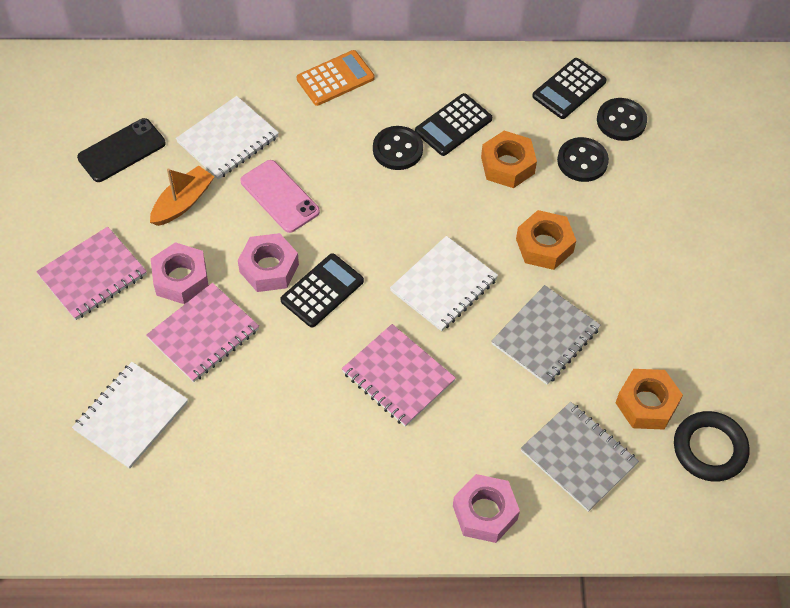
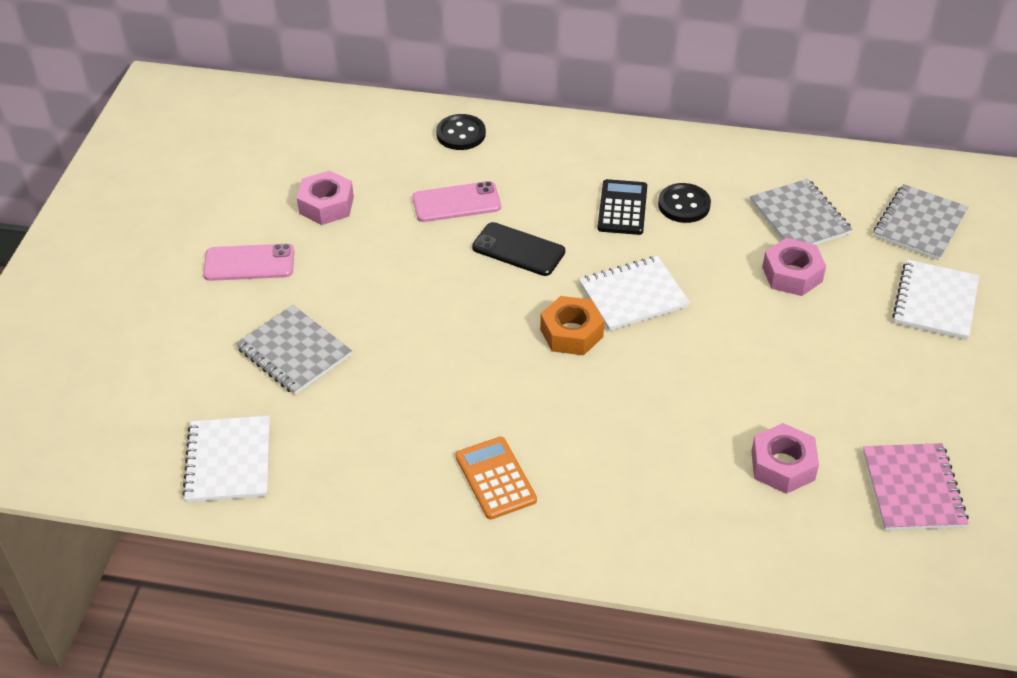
black button: 3 -> 2
black calculator: 3 -> 1
black ring: 1 -> 0
grey notebook: 2 -> 3
orange boat: 1 -> 0
orange nut: 3 -> 1
pink notebook: 3 -> 1
pink phone: 1 -> 2

